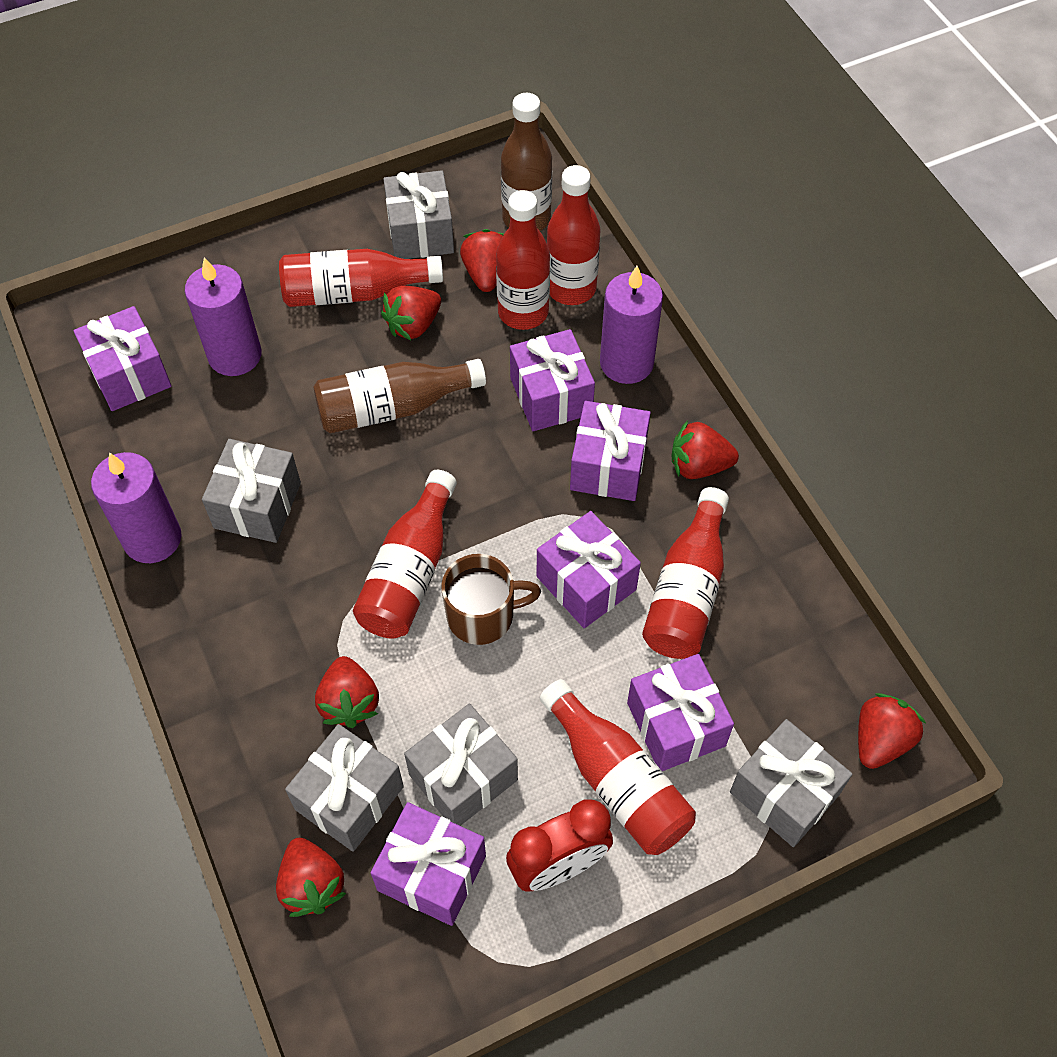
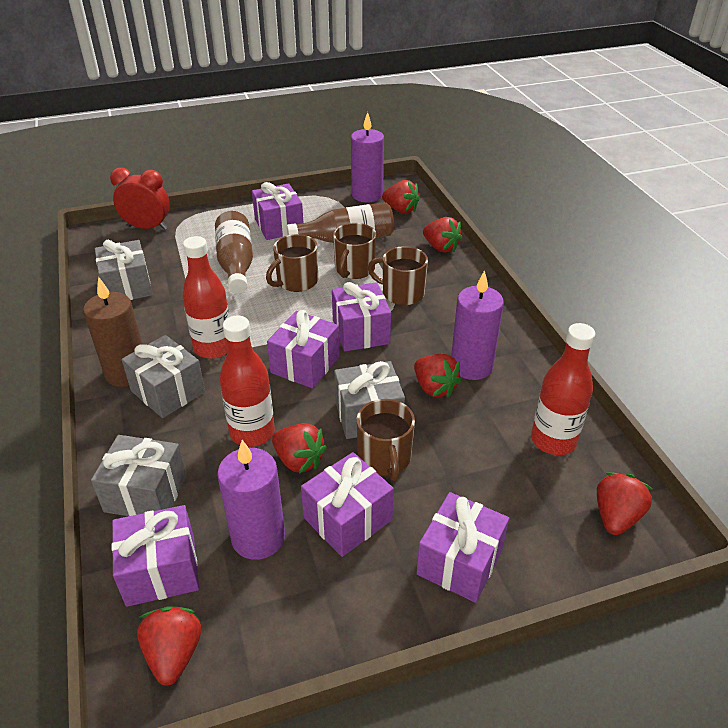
brown candle: 0 -> 1
brown mug: 1 -> 4
grey gift: 5 -> 4
red bottle: 6 -> 3

